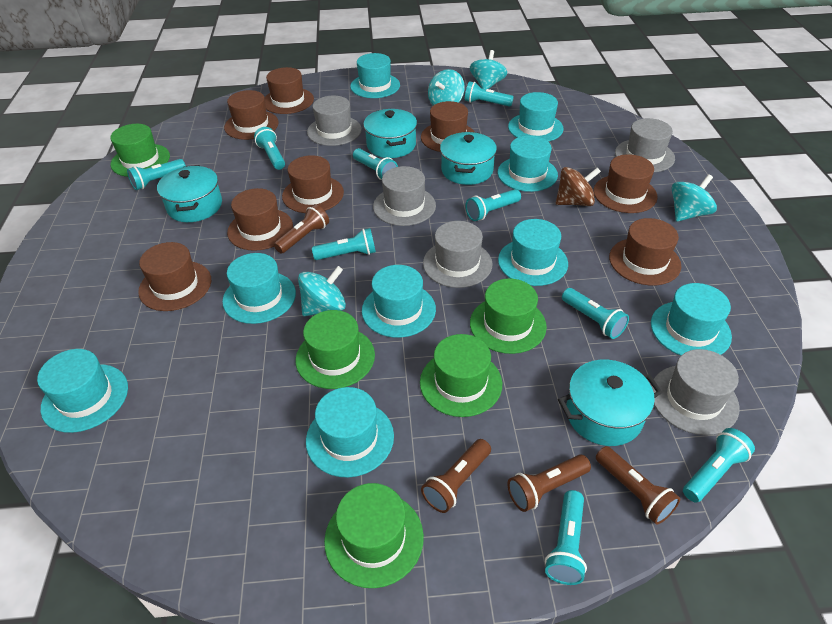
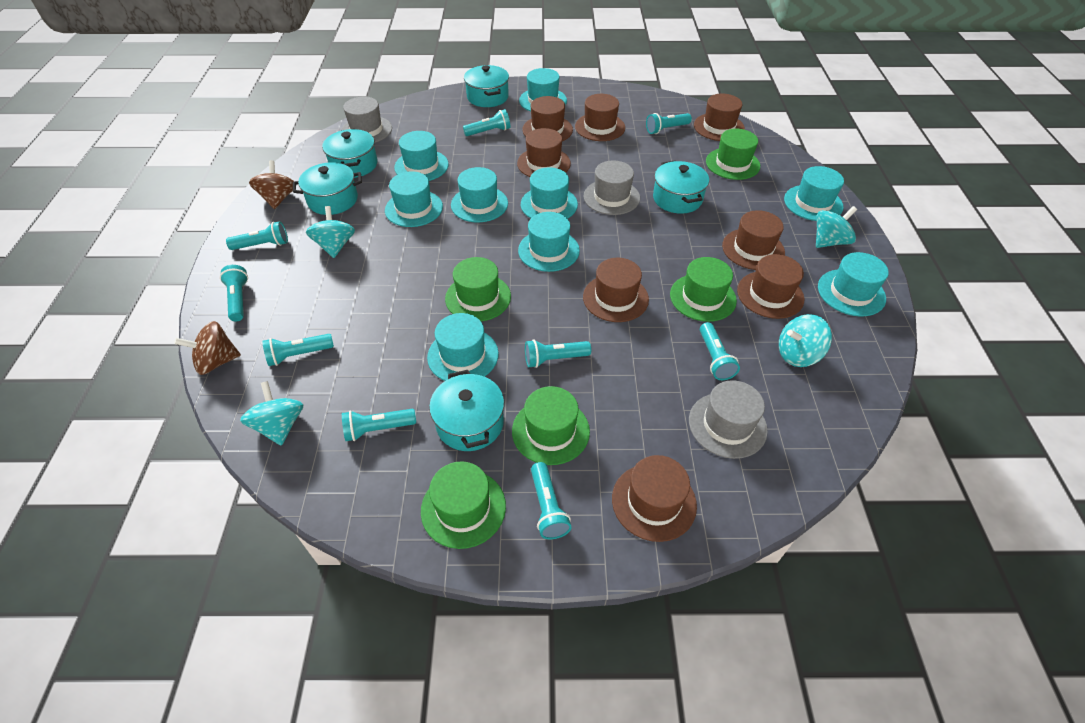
brown flashlight: 4 -> 0
brown spinning top: 1 -> 2
grey hat: 5 -> 3
turquoise pot: 4 -> 5

